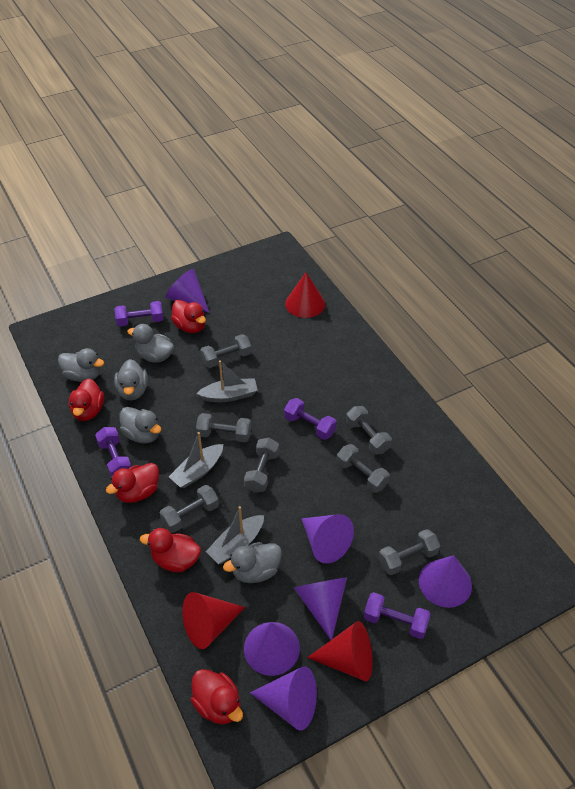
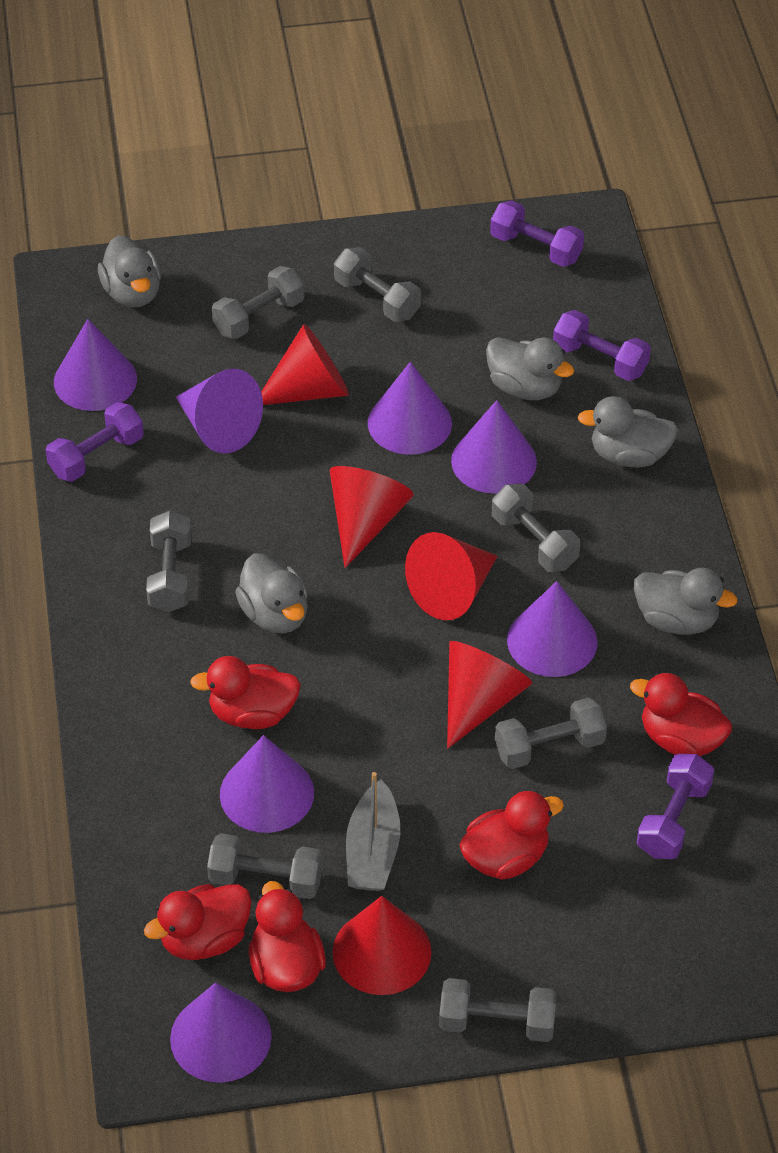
grey boat: 3 -> 1
purple cone: 6 -> 7
red cone: 3 -> 5

